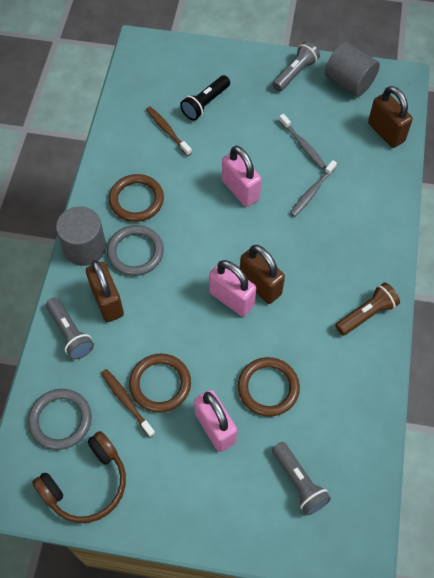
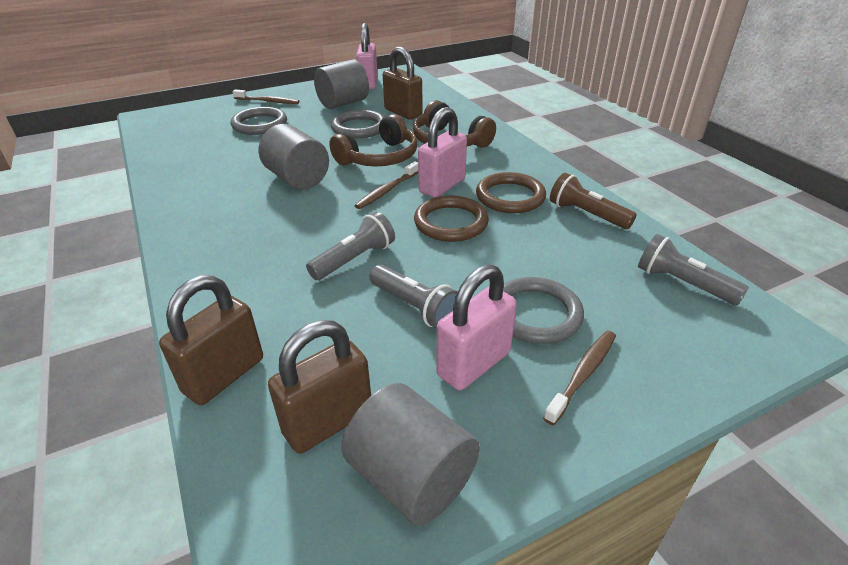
black flashlight: 1 -> 0
brown headphones: 1 -> 2
brown ring: 3 -> 2
brown toothbrush: 2 -> 3
grey cylinder: 2 -> 3
grey ring: 2 -> 3
grey toothbrush: 2 -> 0

